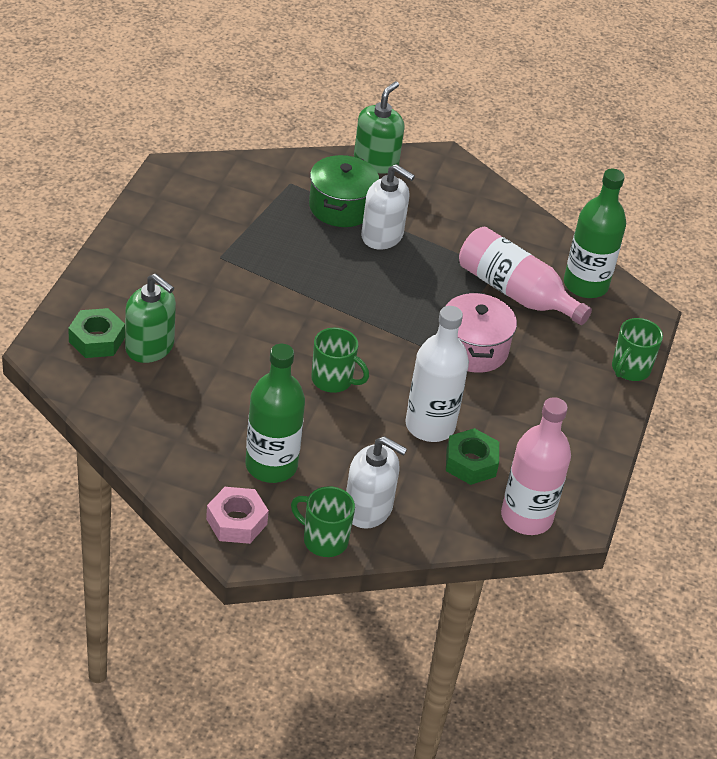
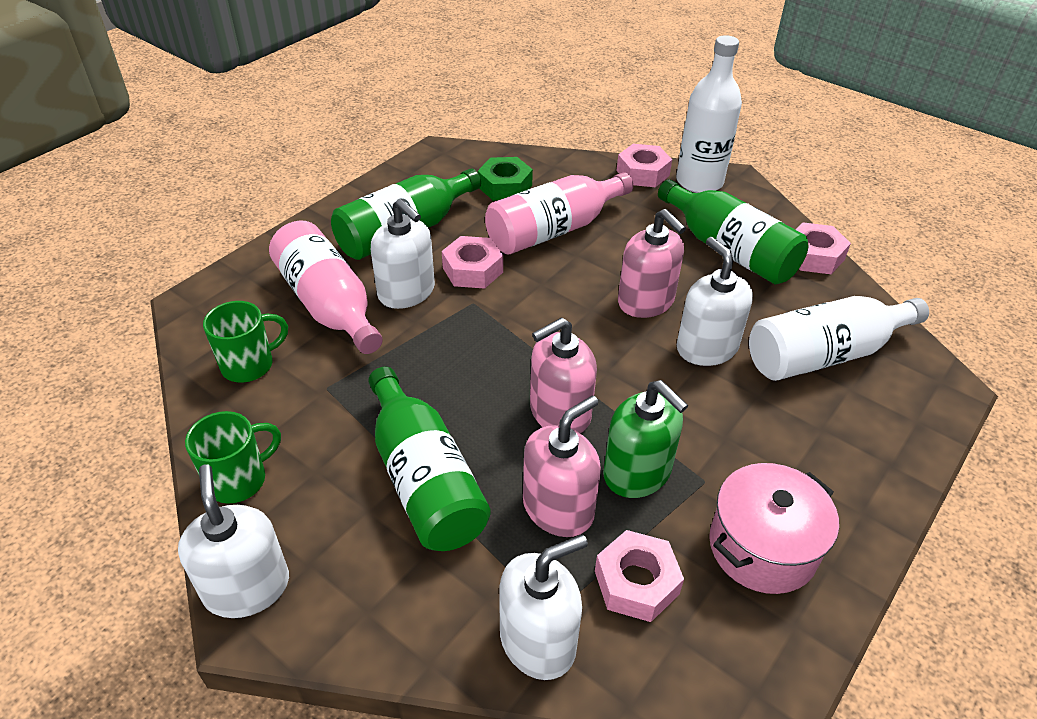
green bottle: 2 -> 3
green mug: 3 -> 2
green nut: 2 -> 1
green pot: 1 -> 0
green soap dispenser: 2 -> 1
pink nut: 1 -> 4
pink soap dispenser: 0 -> 3
white bottle: 1 -> 2
white soap dispenser: 2 -> 4

